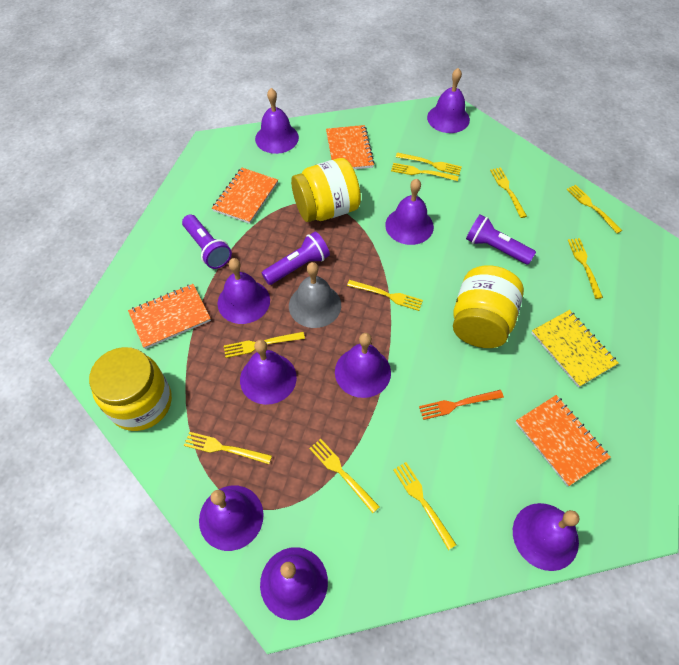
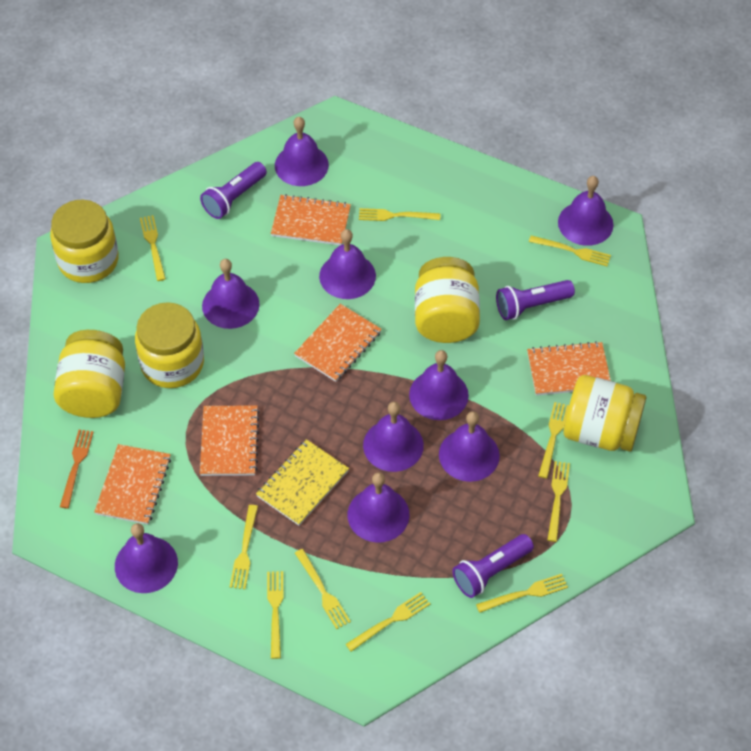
grey bell: 1 -> 0
orange notebook: 4 -> 5
yellow jar: 3 -> 5

